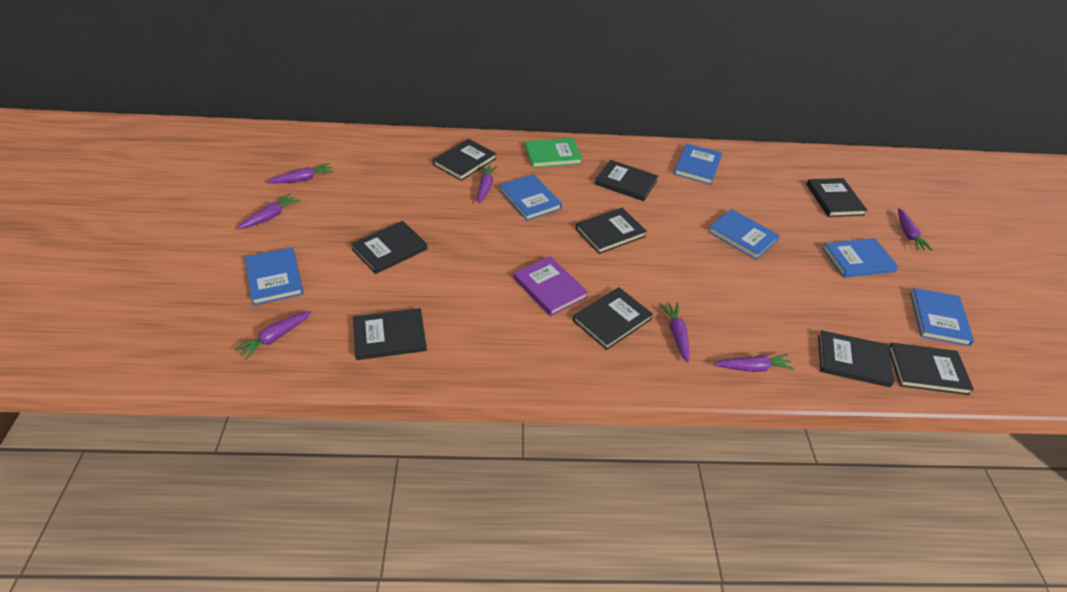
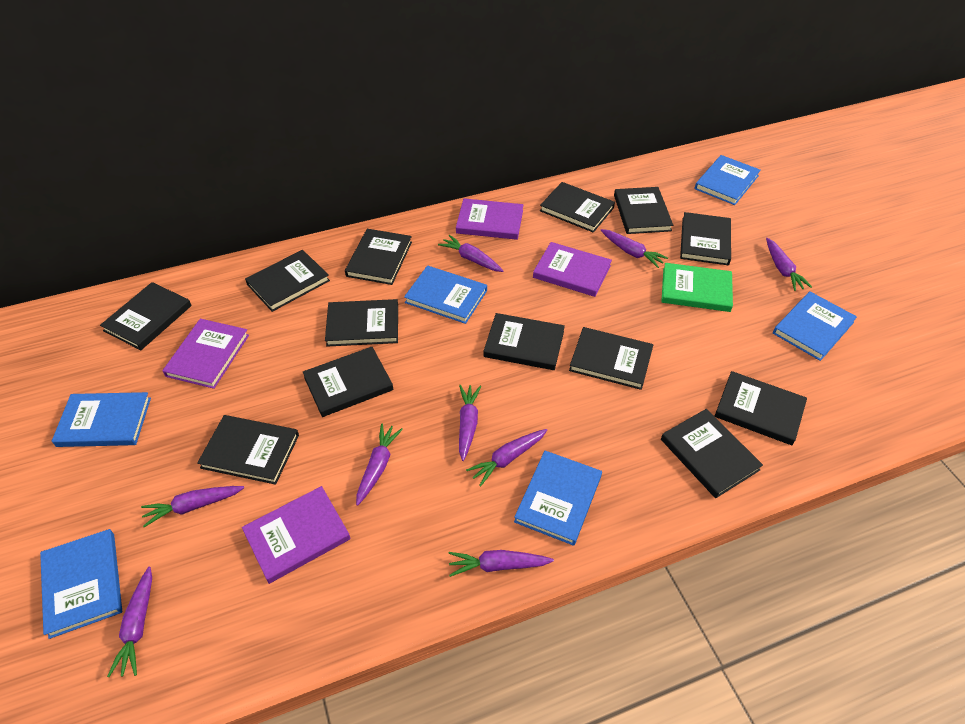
black book: 9 -> 13
purple book: 1 -> 4
purple carrot: 7 -> 9

